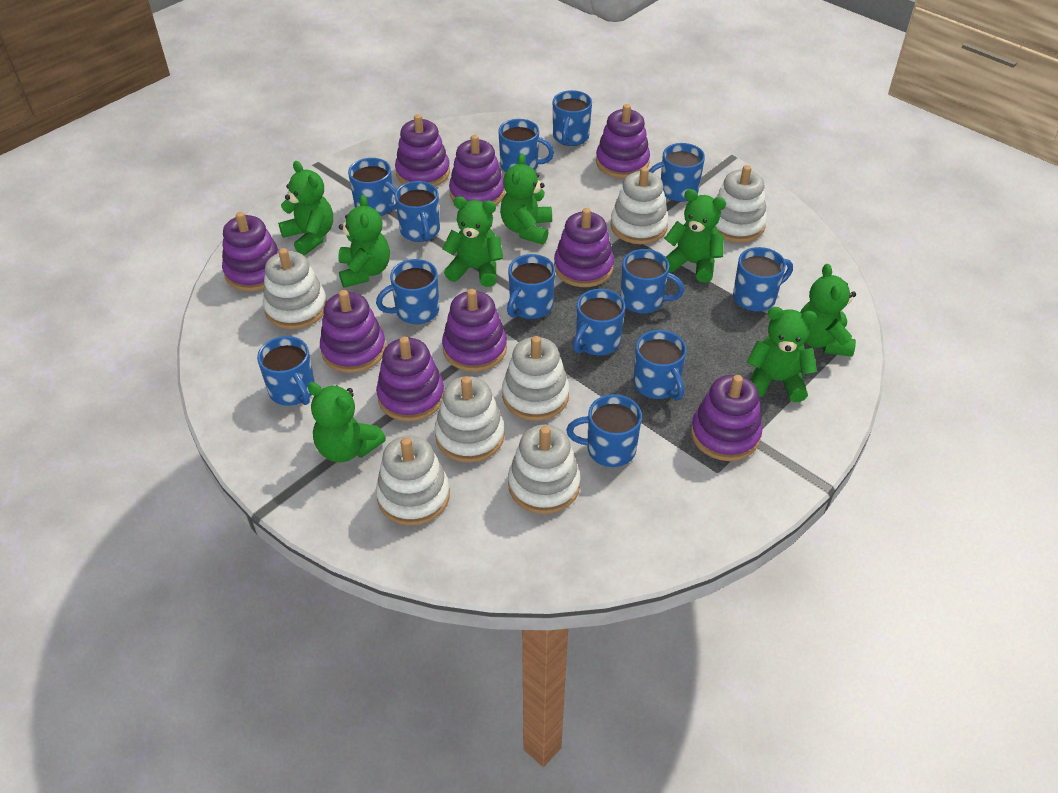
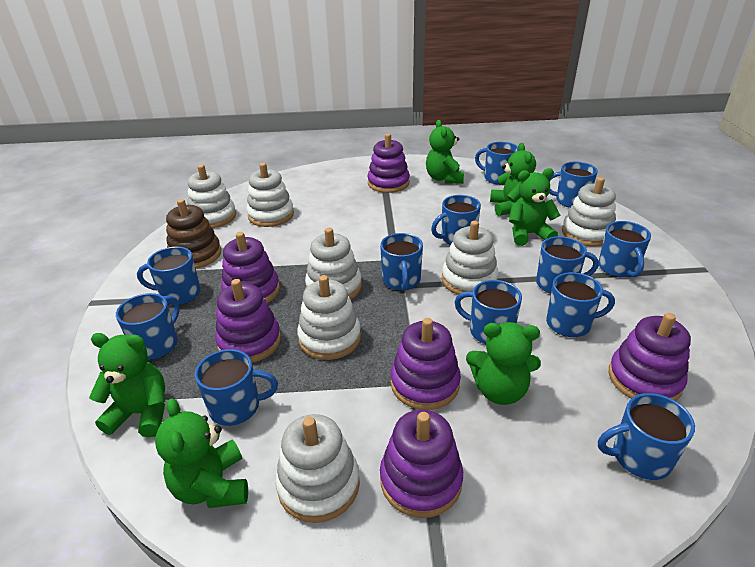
blue mug: 13 -> 12
brown stacking toy: 0 -> 1
green teddy bear: 8 -> 6
purple stacking toy: 9 -> 6

